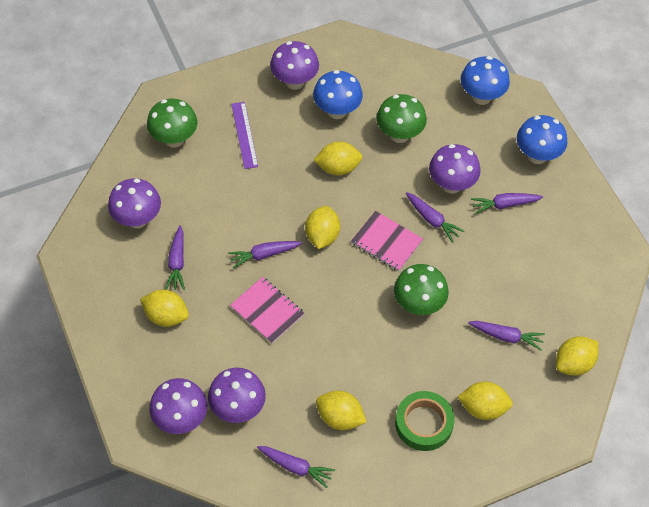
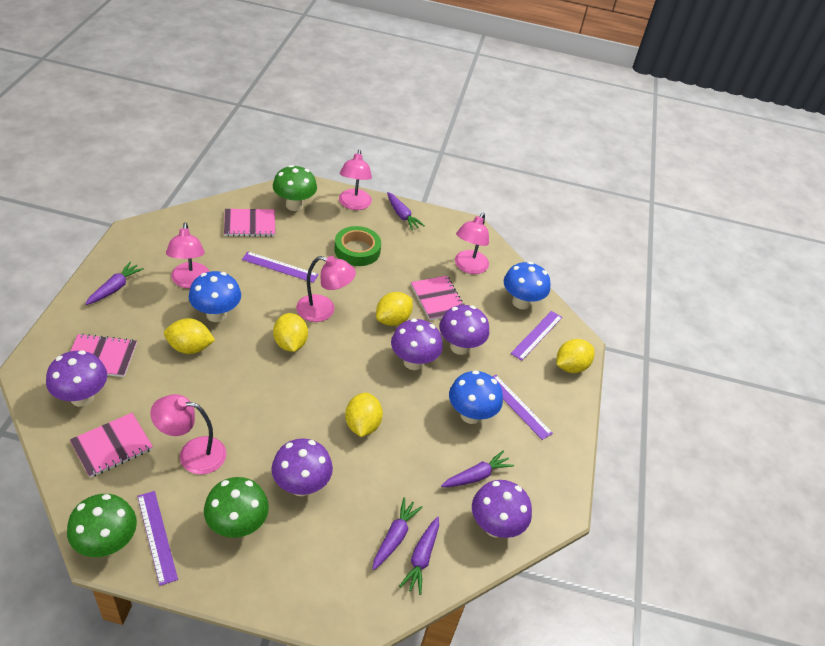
pink lamp: 0 -> 5
pink notebook: 2 -> 4
purple carrot: 6 -> 5
purple ruler: 1 -> 4
yellow lemon: 6 -> 5

